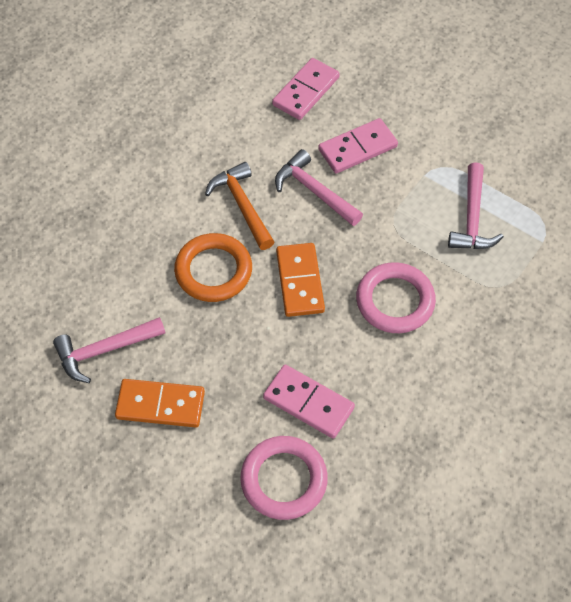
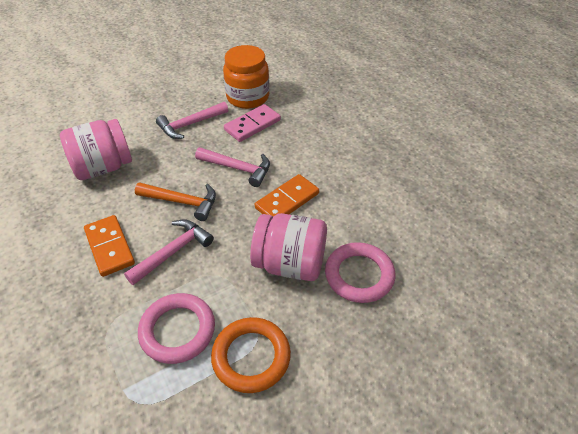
orange jar: 0 -> 1
pink domino: 3 -> 1
pink jar: 0 -> 2

